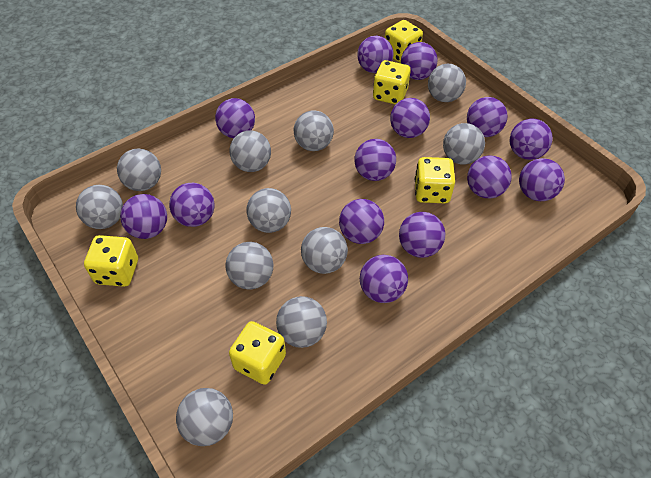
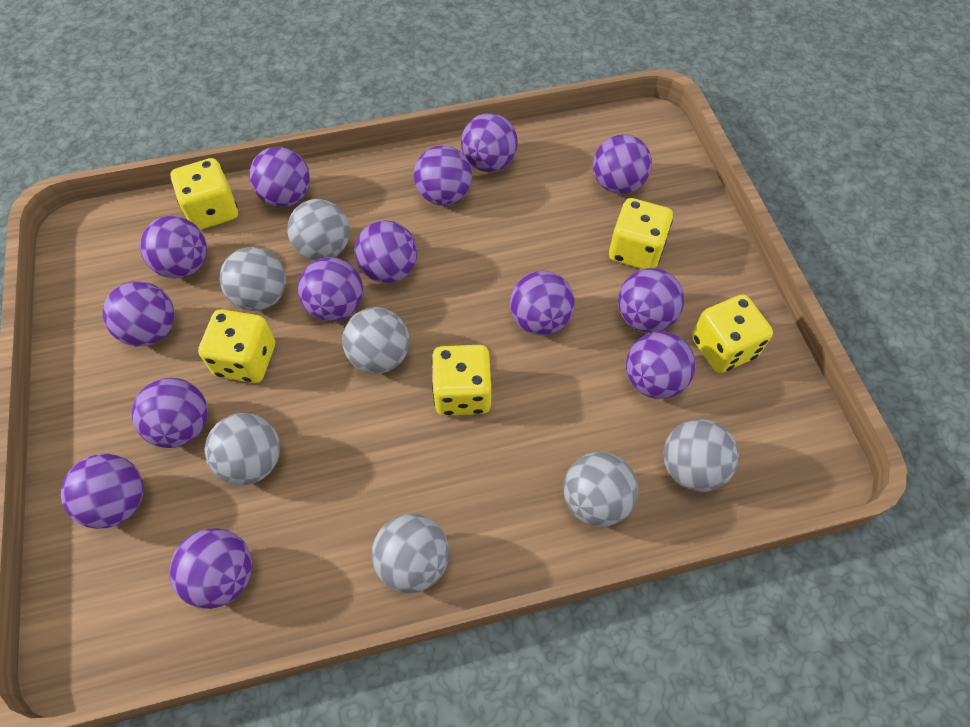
grey ball: 11 -> 7

